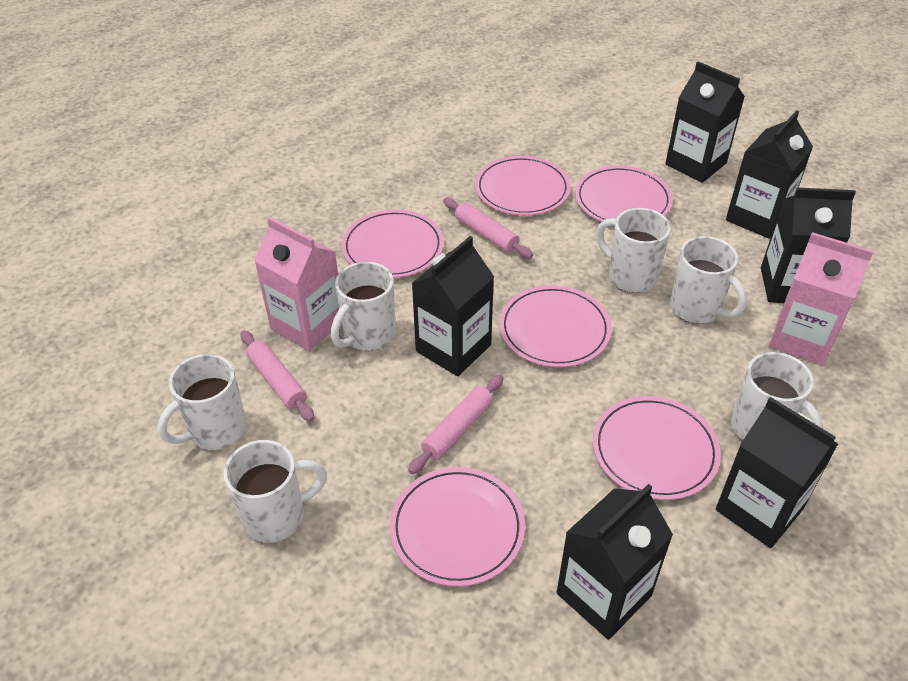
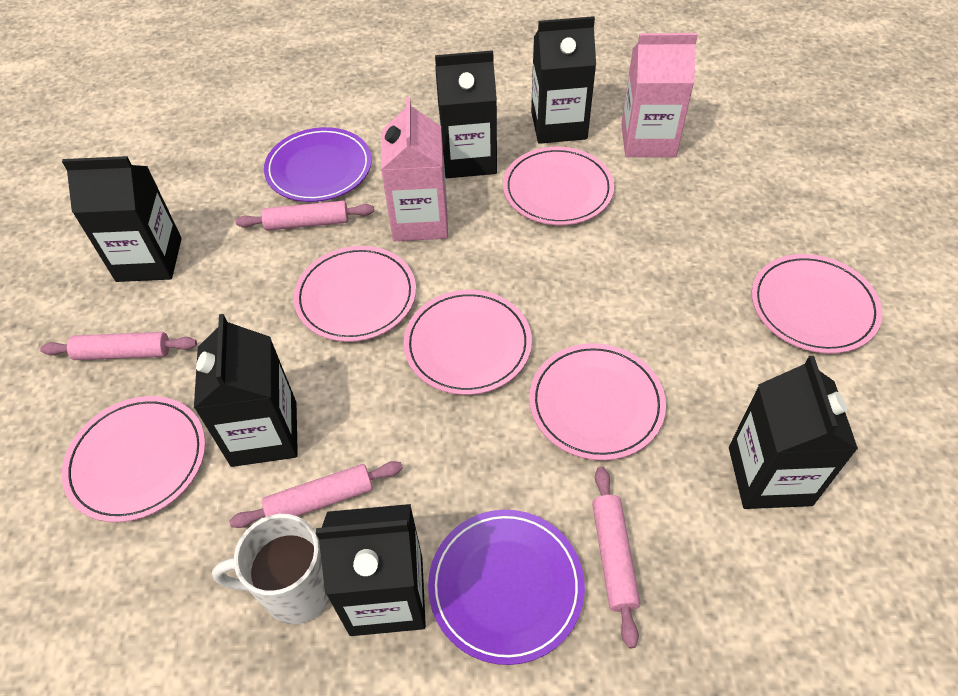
pink rolling pin: 3 -> 4
purple plate: 0 -> 2
white mug: 6 -> 1

